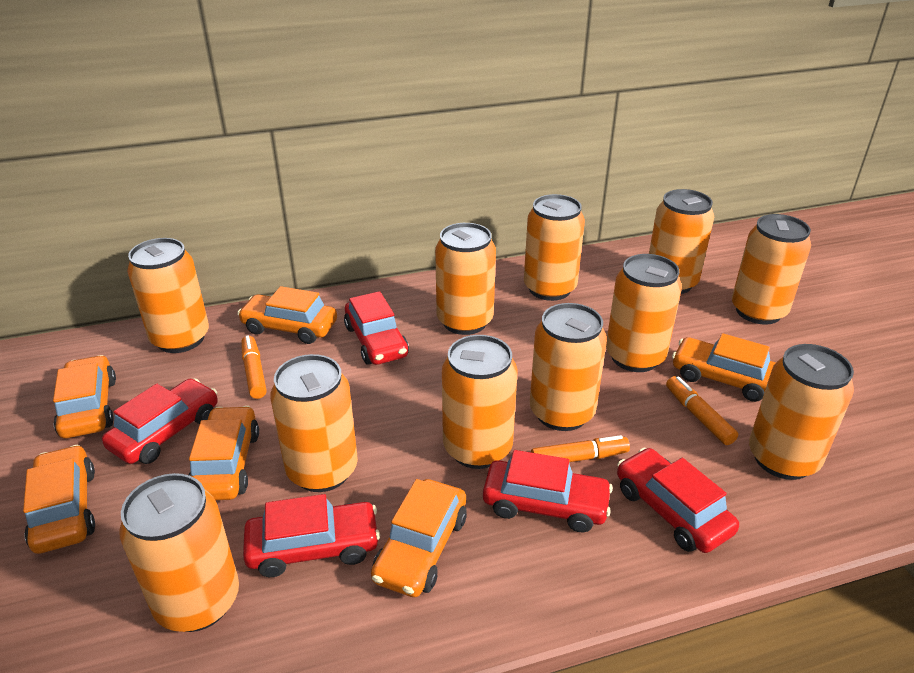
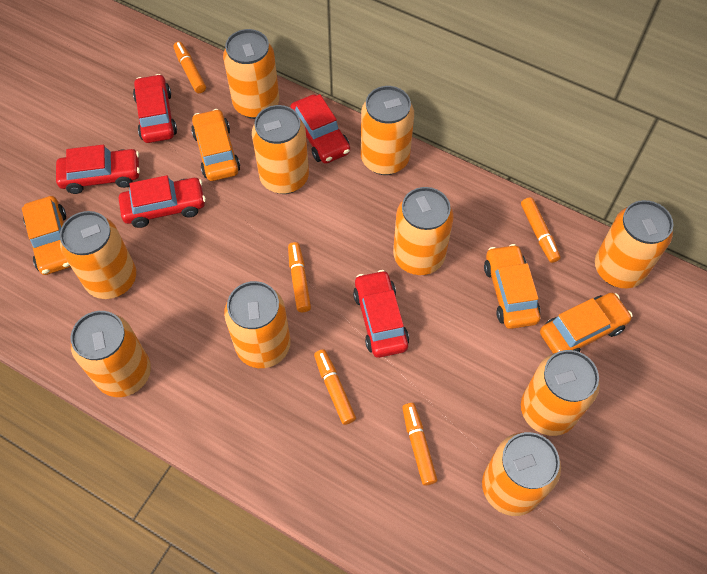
orange can: 11 -> 10
orange car: 6 -> 4
orange marker: 3 -> 5

